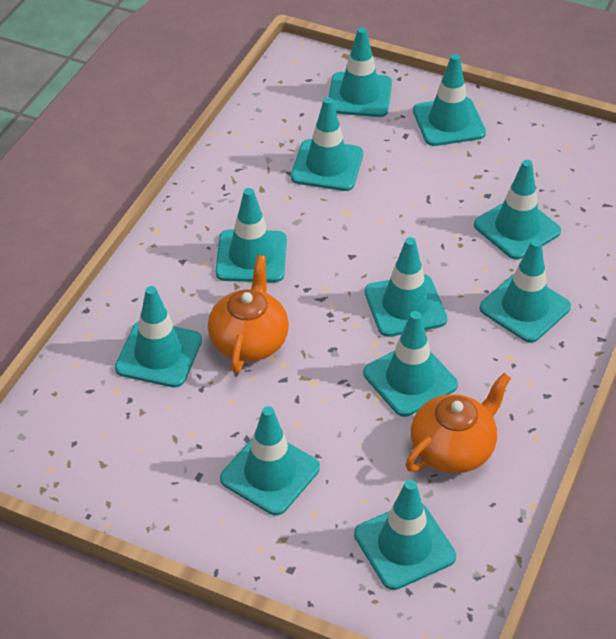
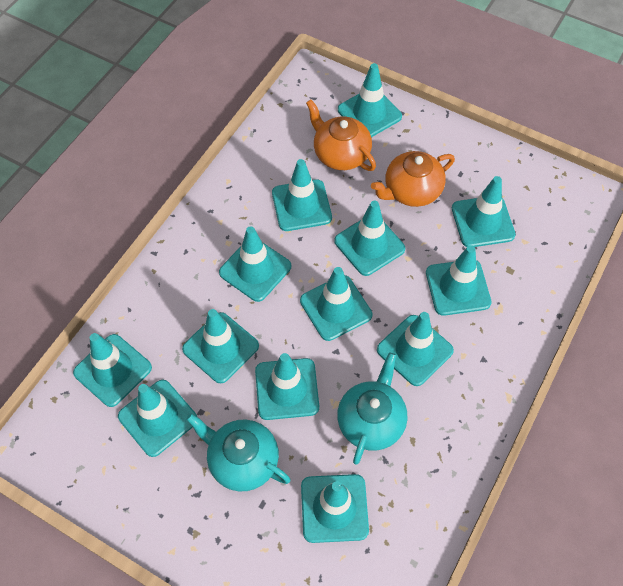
turquoise teapot: 0 -> 2
turquoise traffic cone: 11 -> 13

